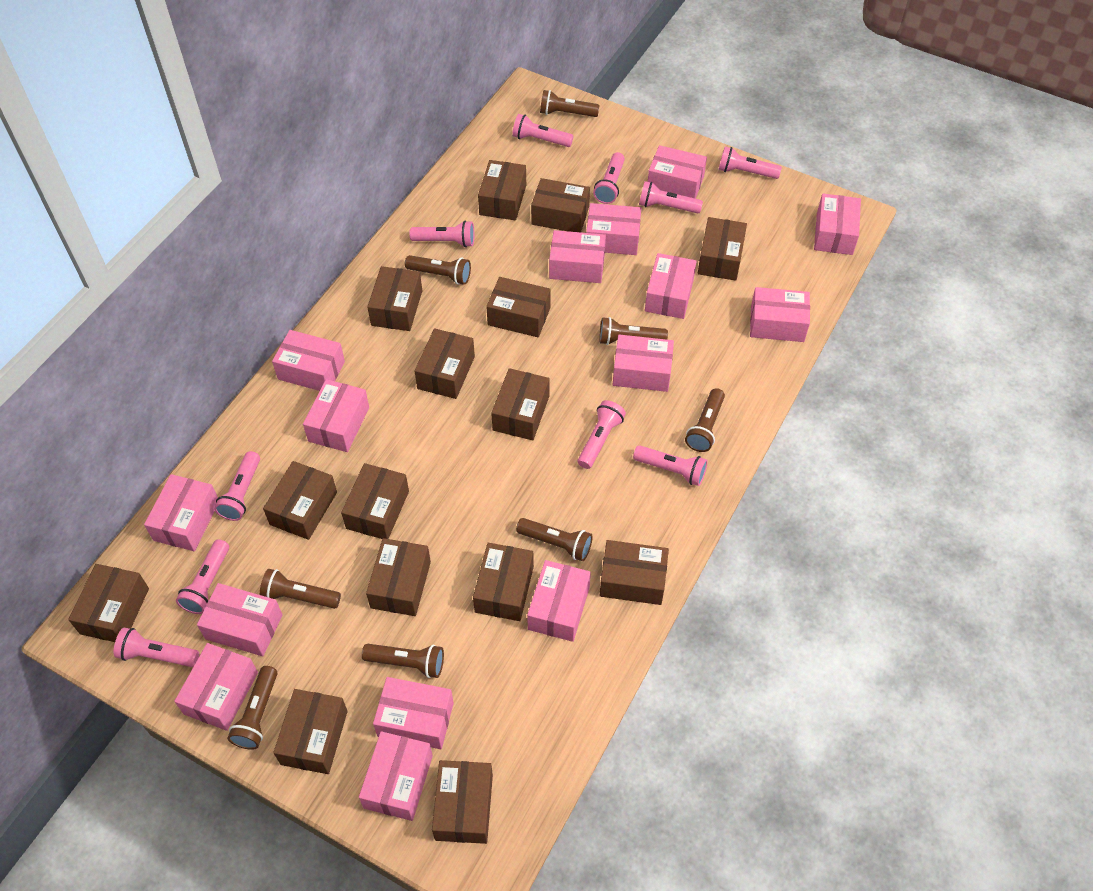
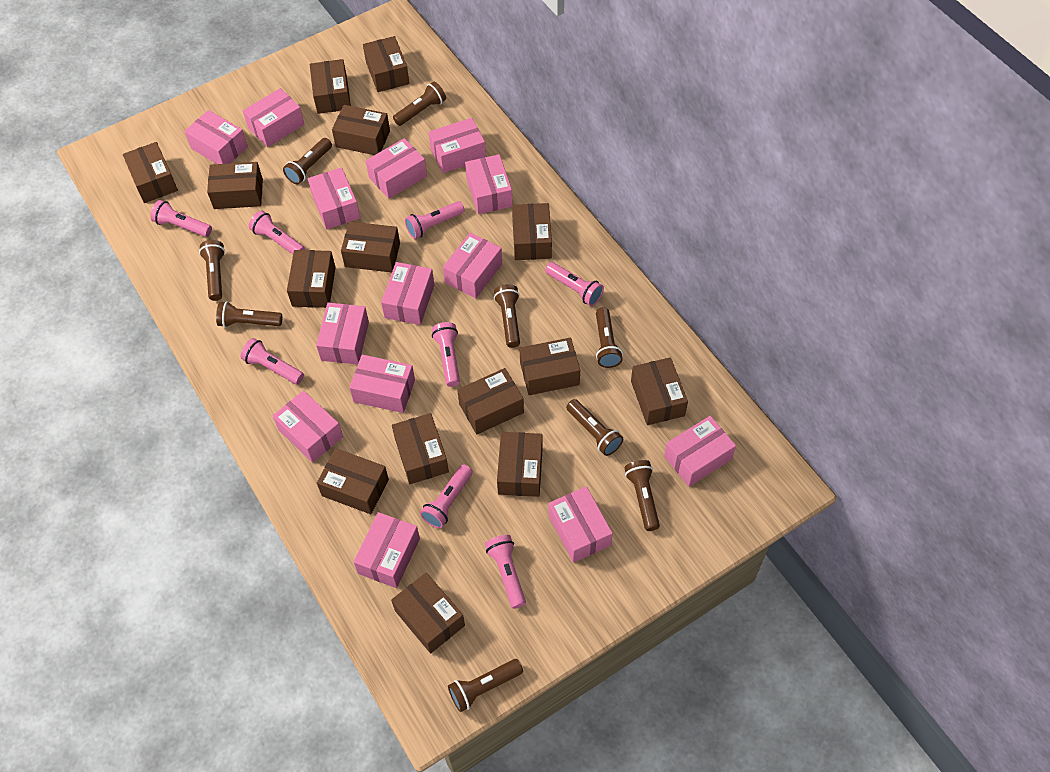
brown flashlight: 8 -> 9
pink box: 15 -> 14
pink flashlight: 10 -> 8

